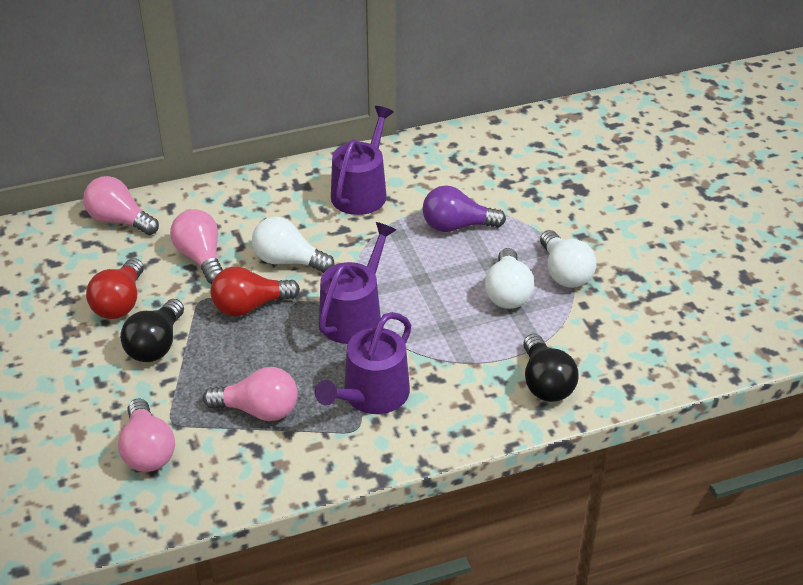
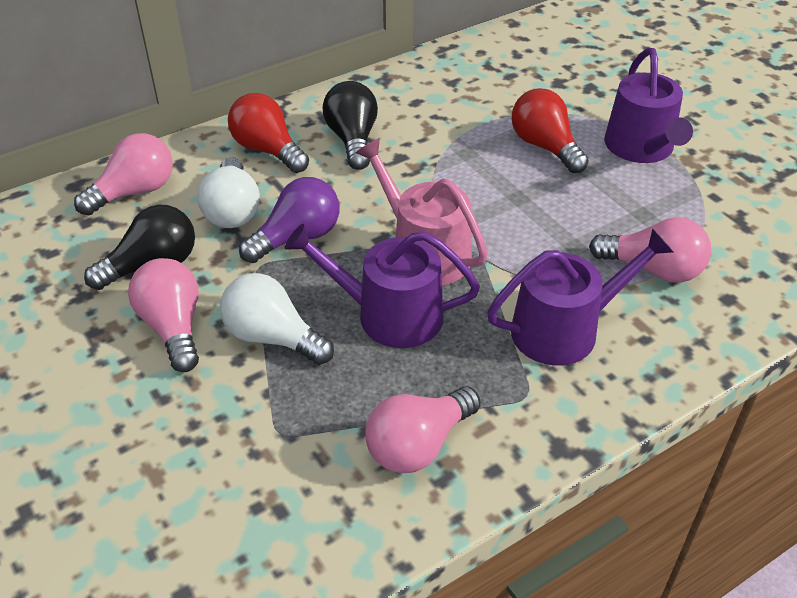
pink watering can: 0 -> 1
white light bulb: 3 -> 2

